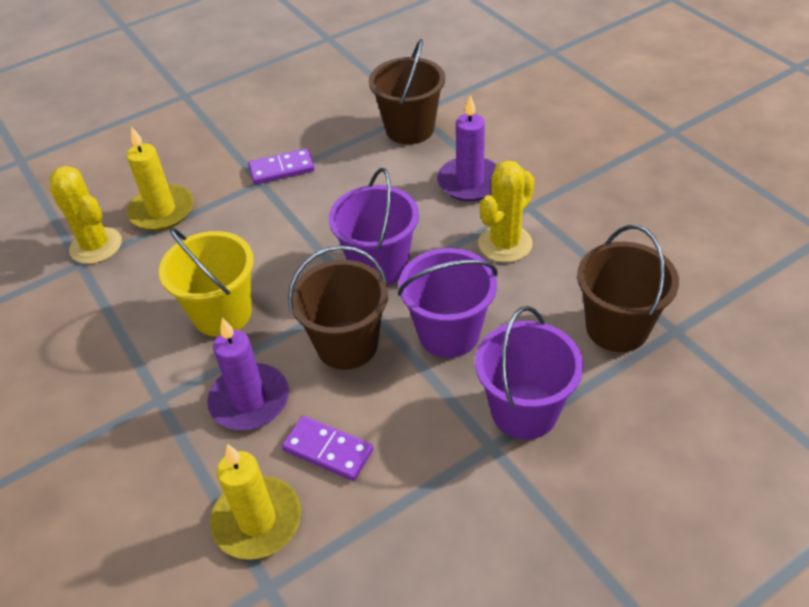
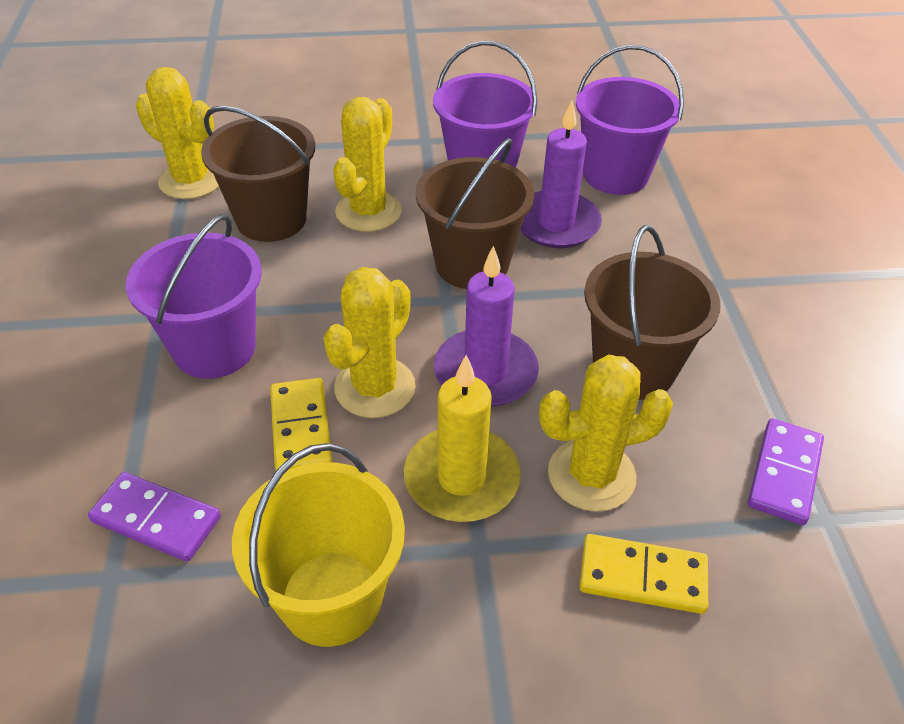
yellow cactus: 2 -> 4
yellow candle: 2 -> 1
yellow domino: 0 -> 2

